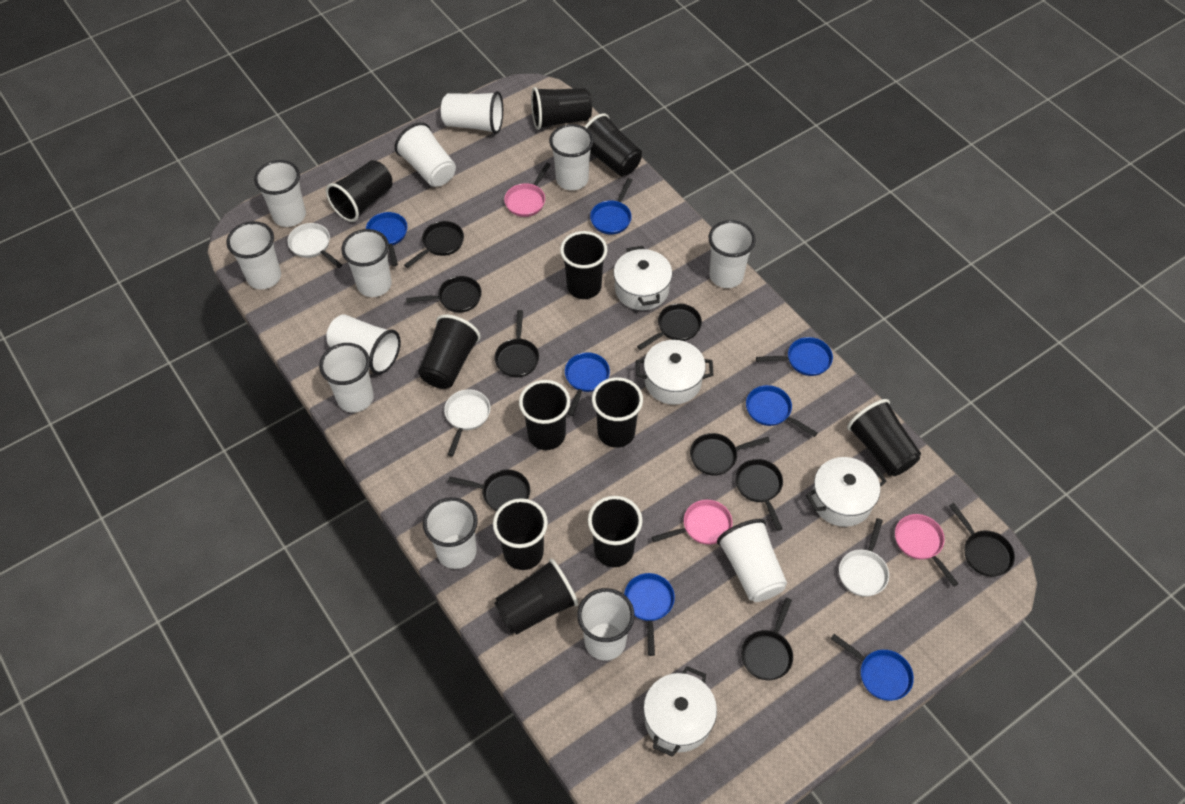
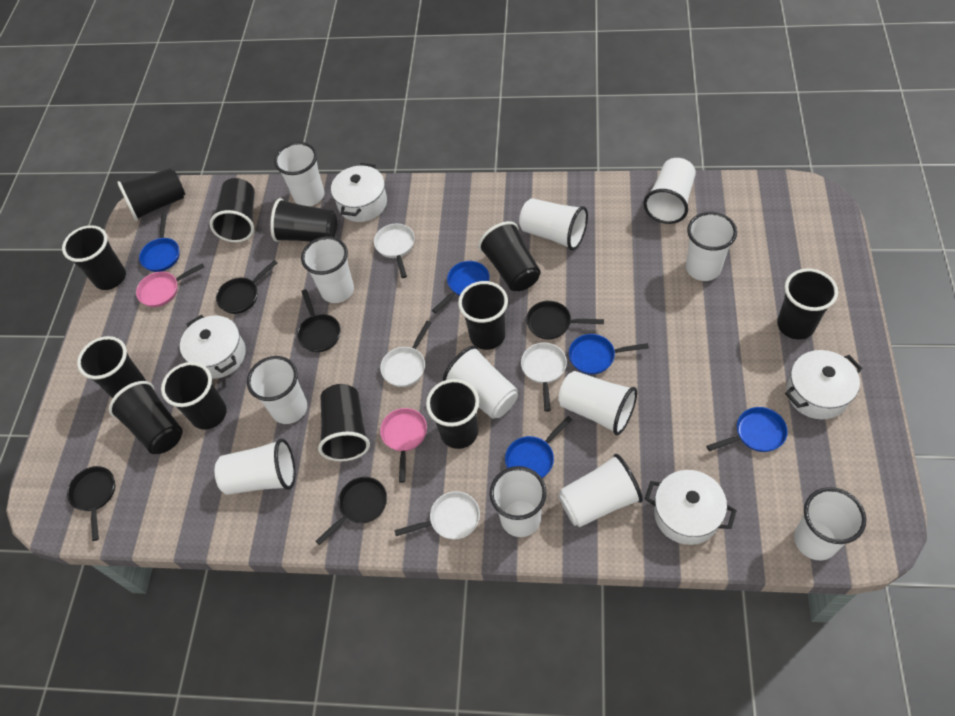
black cup: 11 -> 12
black pan: 9 -> 5
blue pan: 7 -> 5
pink pan: 3 -> 2
white pan: 3 -> 4

